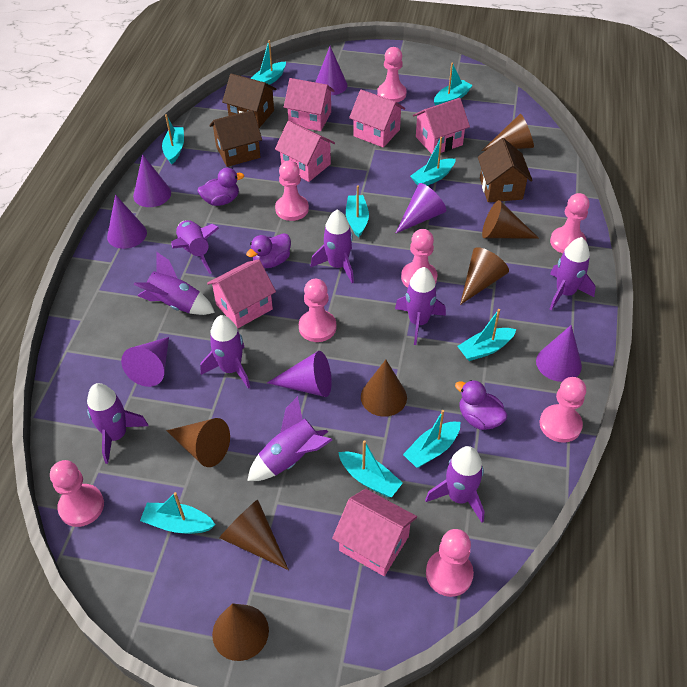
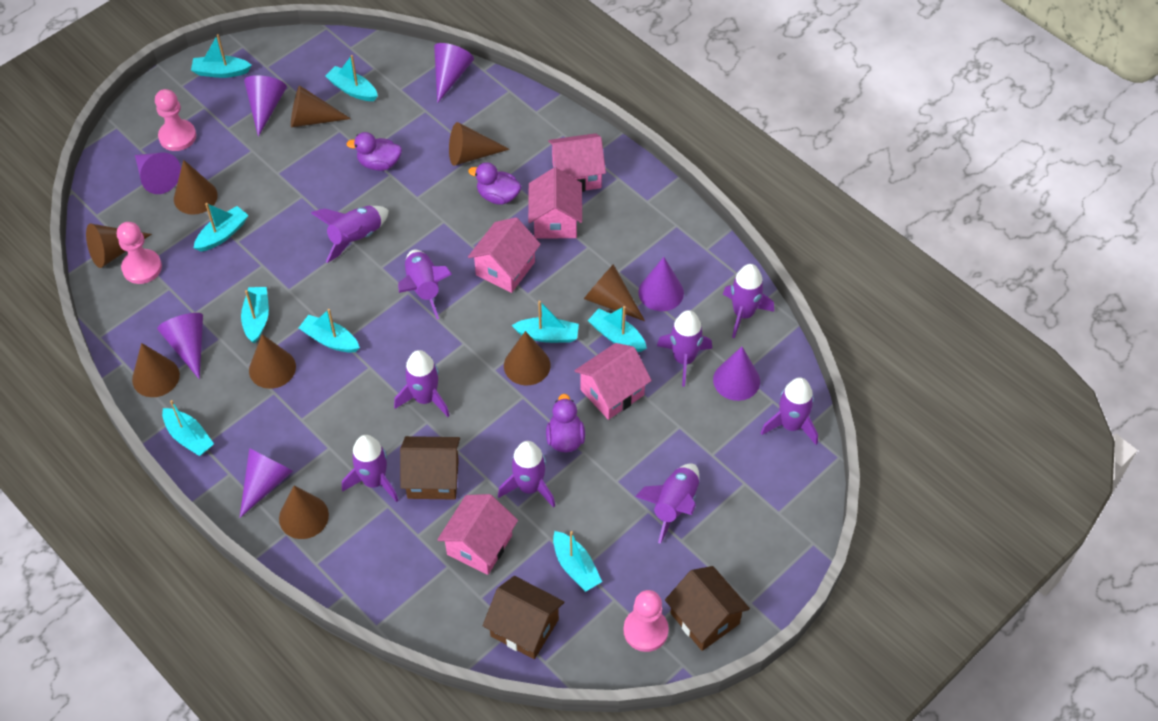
brown cone: 7 -> 9
pink house: 6 -> 5
pink pawn: 8 -> 3

